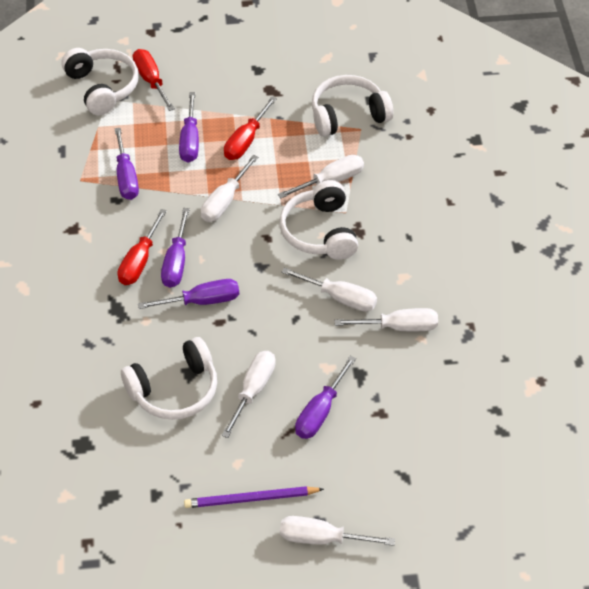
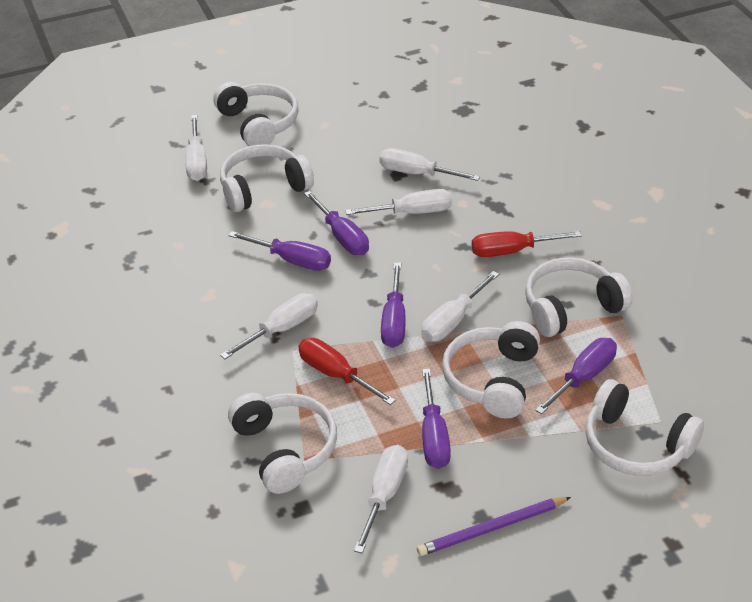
red screwdriver: 3 -> 2
white headphones: 4 -> 6

